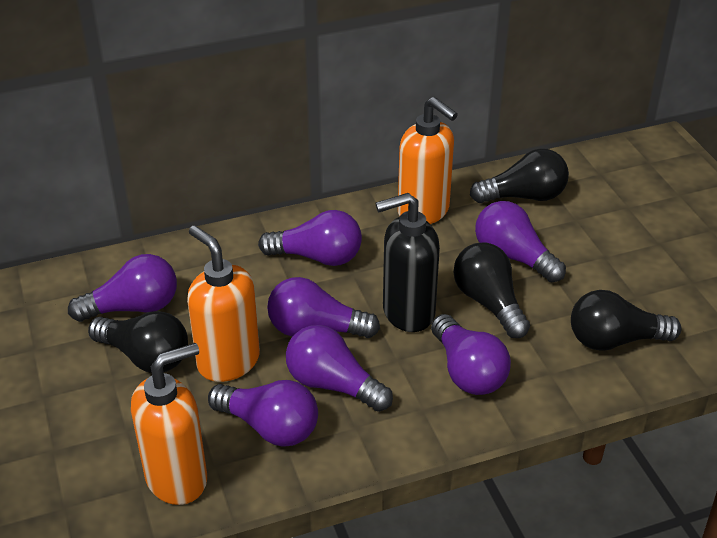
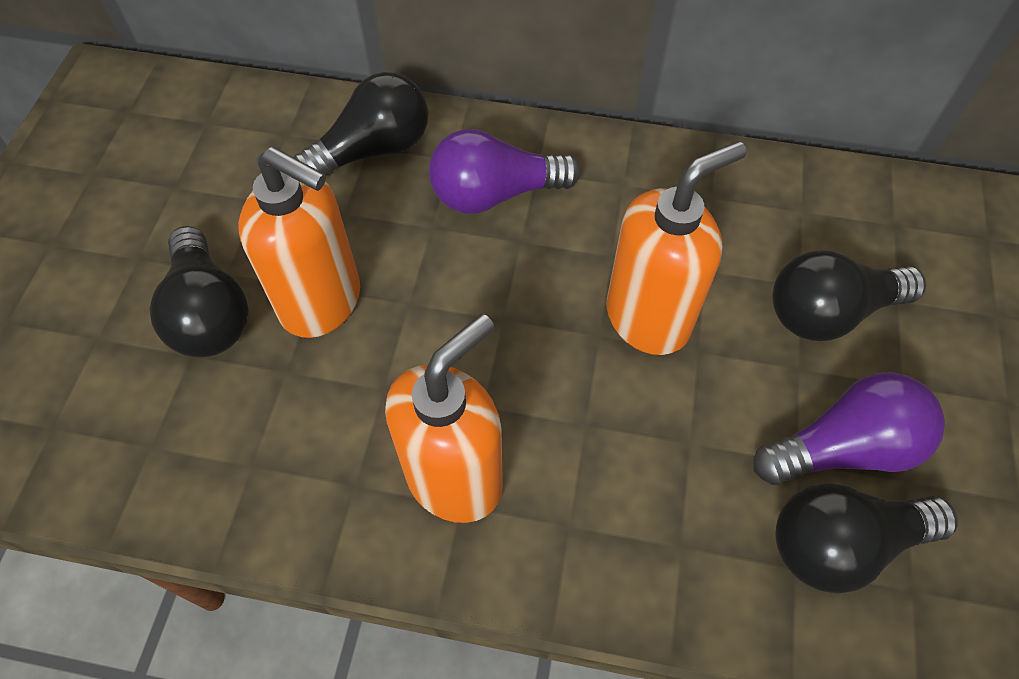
black soap dispenser: 1 -> 0
purple light bulb: 7 -> 2

